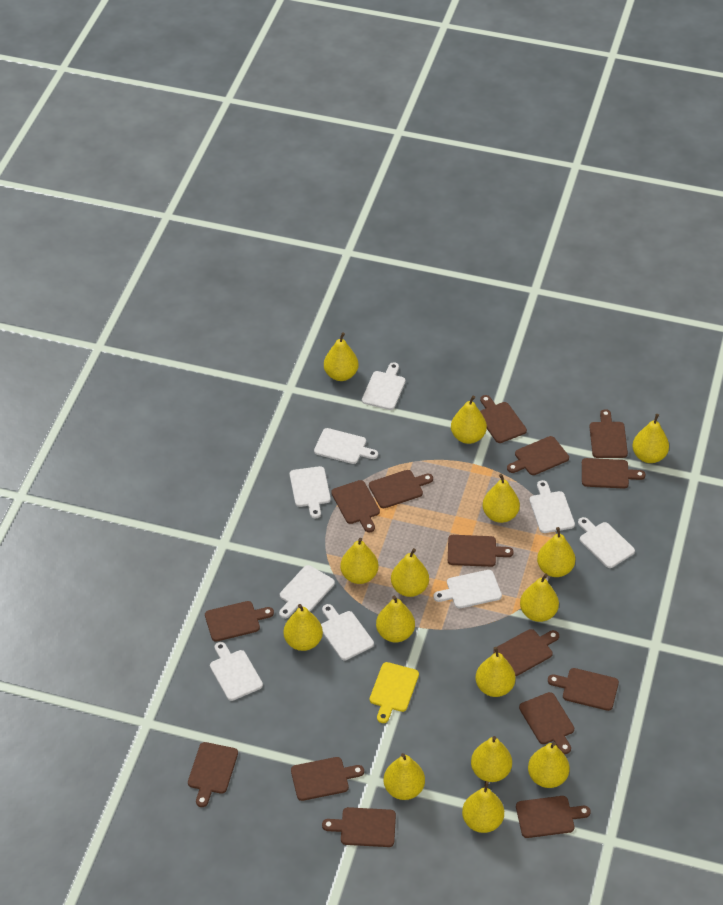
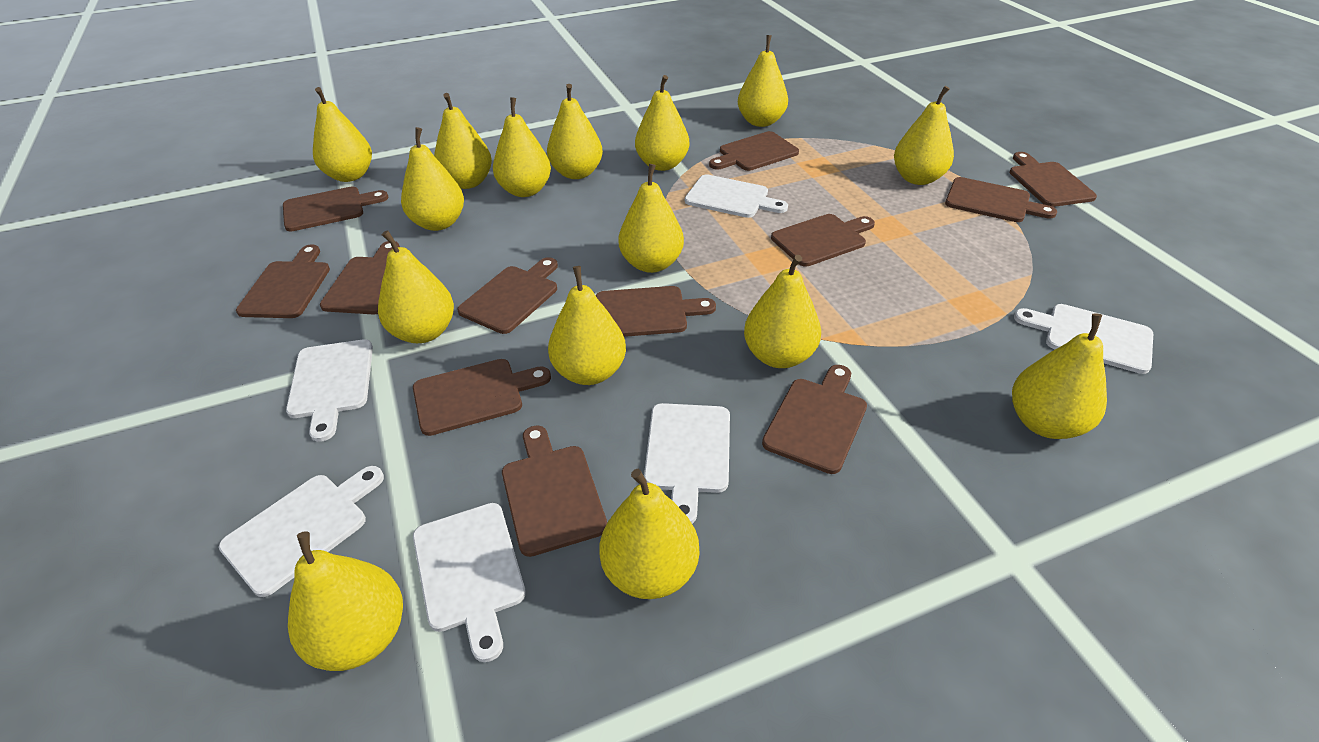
brown cutting board: 15 -> 12
white cutting board: 9 -> 6
yellow cutting board: 1 -> 0

